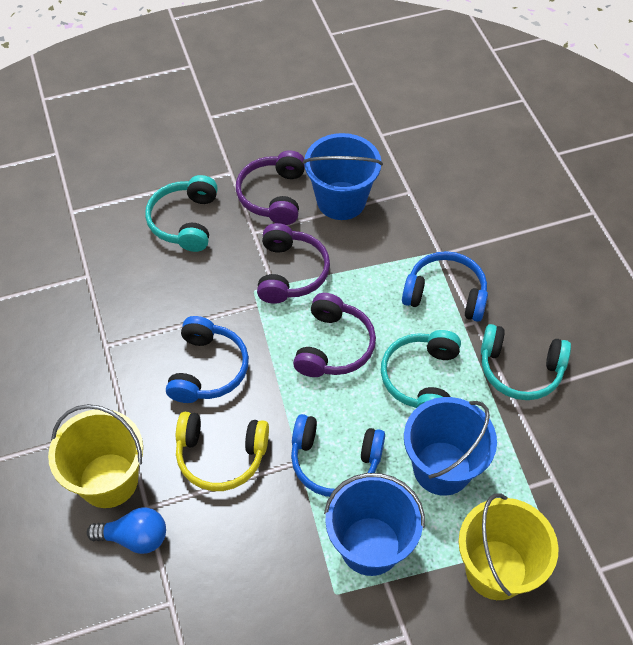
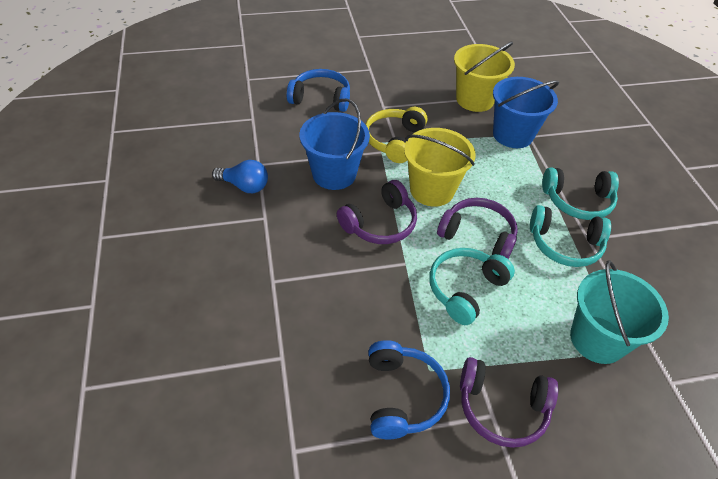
blue bucket: 3 -> 2
blue headphones: 3 -> 2
turquoise bucket: 0 -> 1

